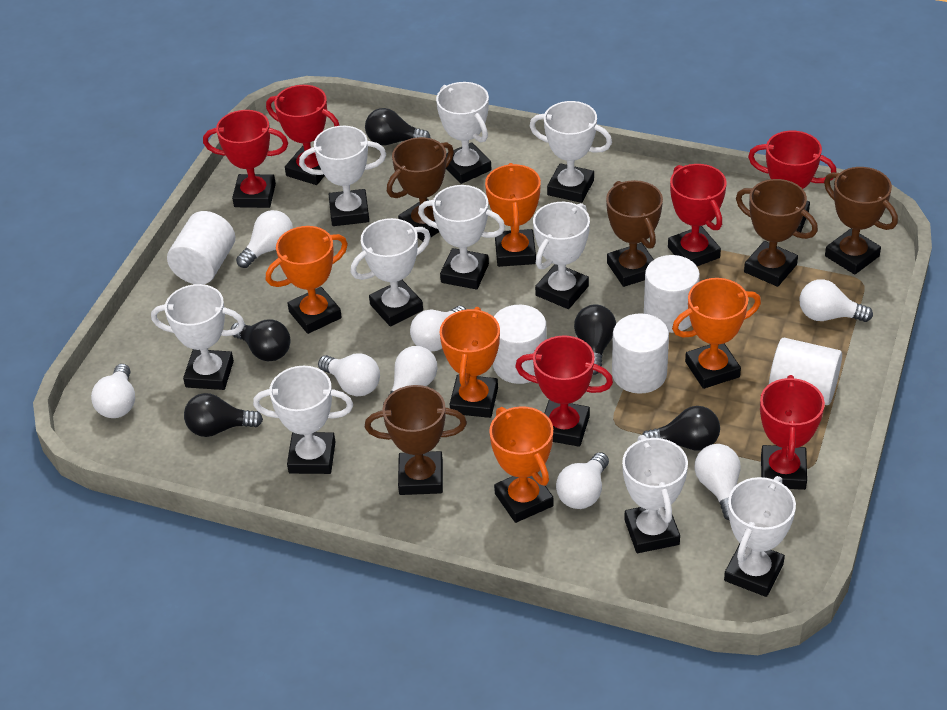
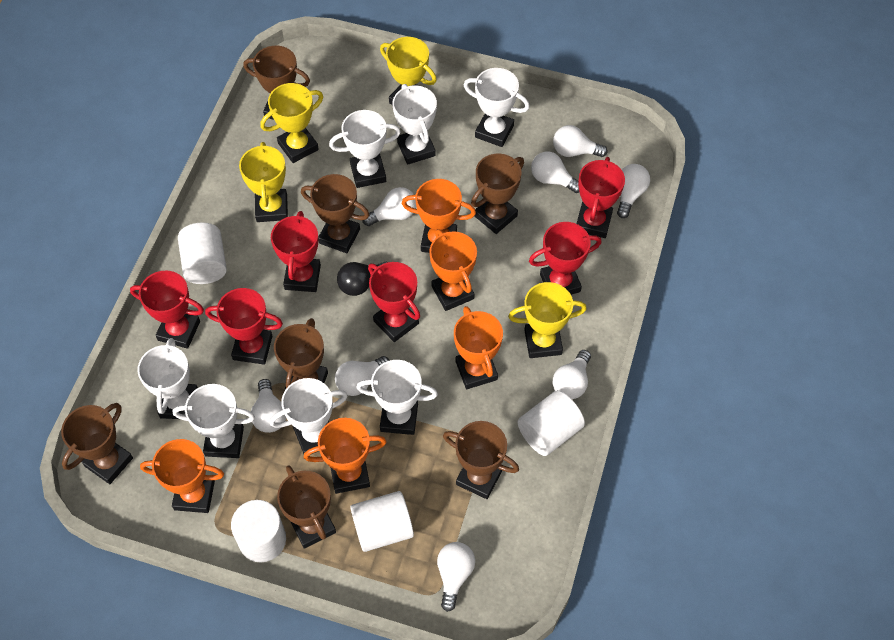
black light bulb: 5 -> 1
brown trophy: 5 -> 7
white cylinder: 5 -> 4
white trophy: 10 -> 7
yellow trophy: 0 -> 4

